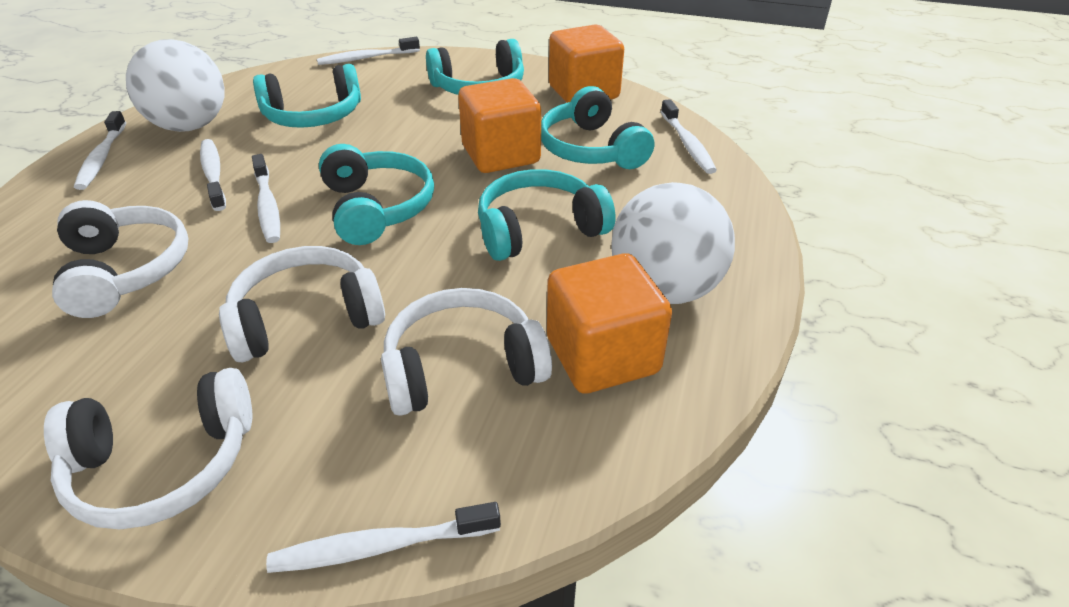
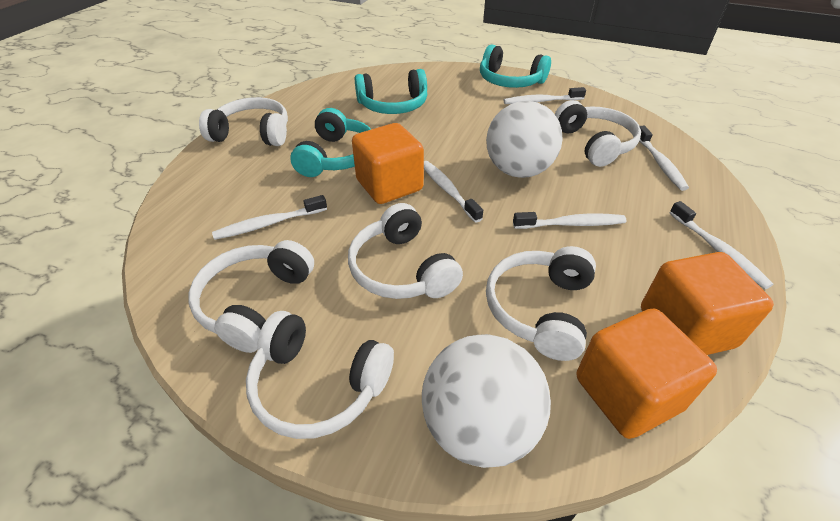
turquoise headphones: 5 -> 3
white headphones: 4 -> 6

